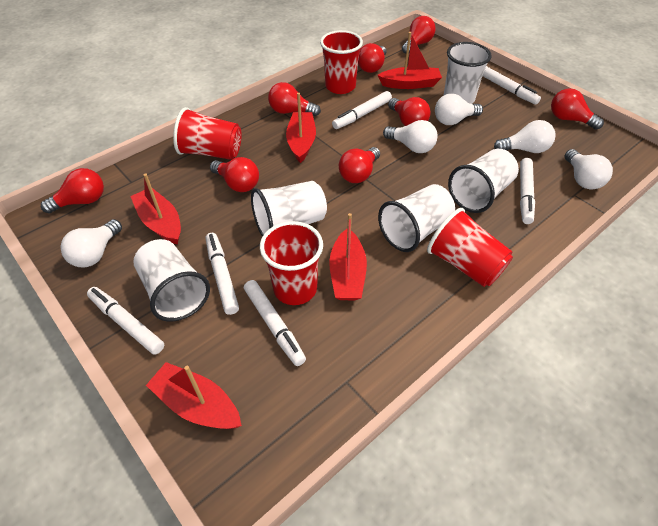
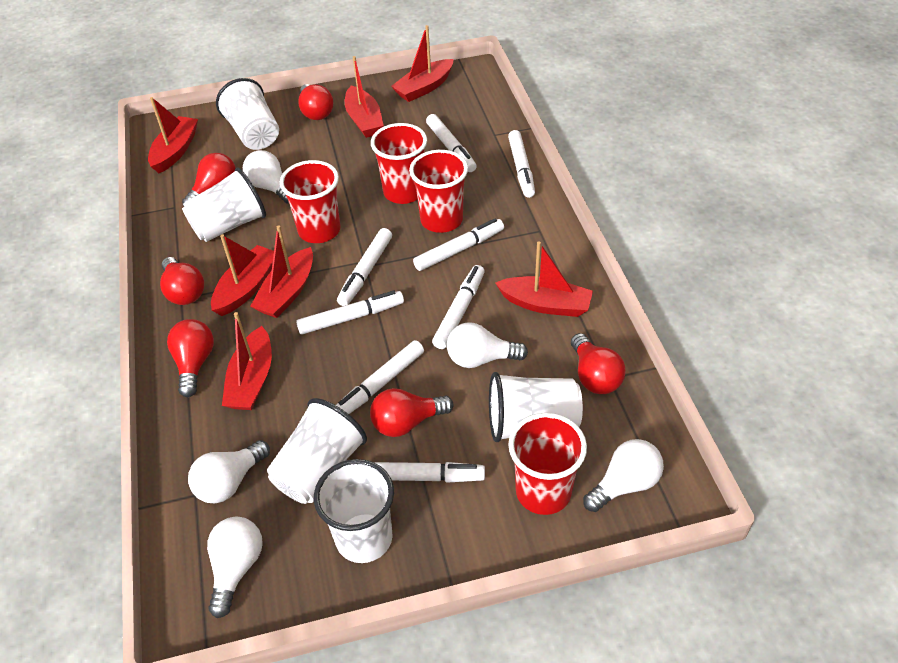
red boat: 5 -> 7
red light bulb: 8 -> 6
white marker: 6 -> 8

